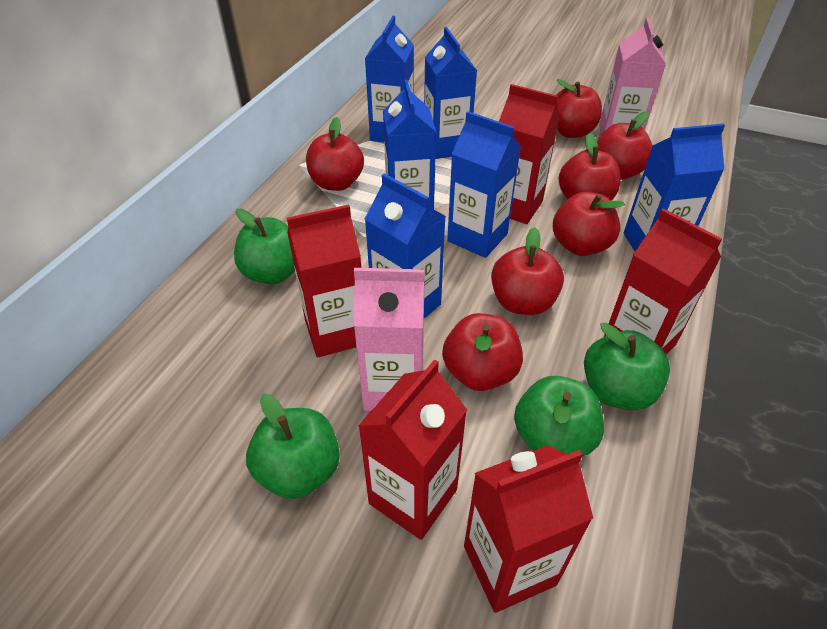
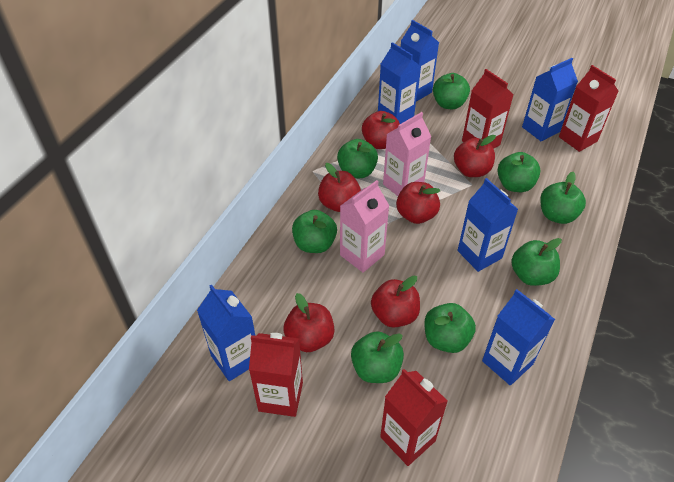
green apple: 4 -> 8
red apple: 7 -> 6
red carton: 5 -> 4

